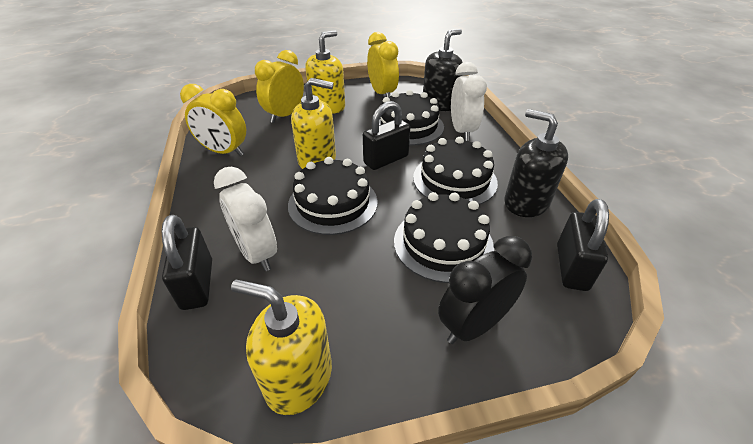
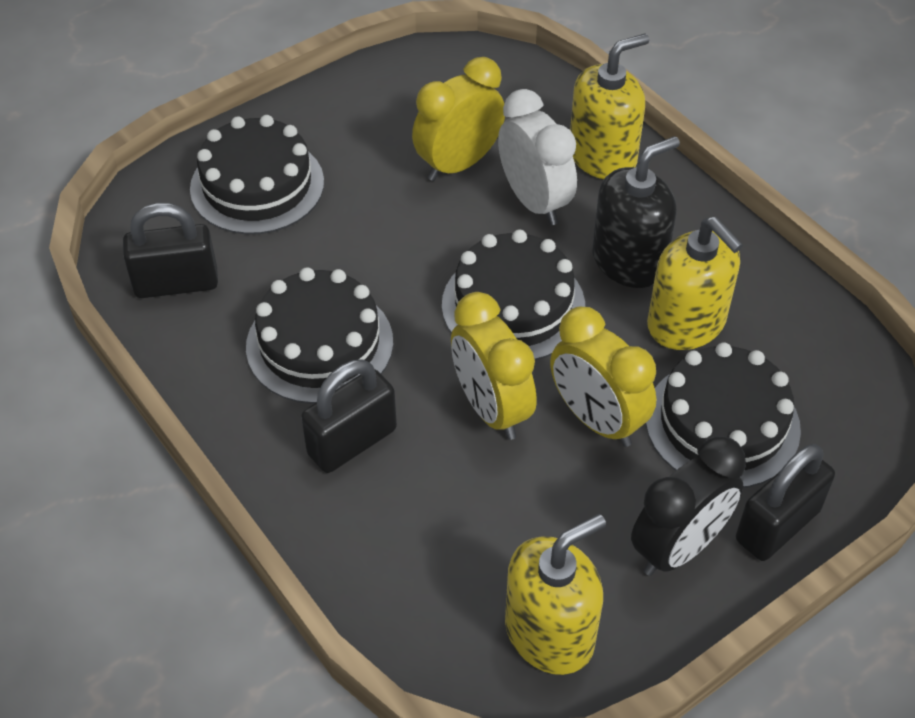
black soap dispenser: 2 -> 1
white clock: 2 -> 1

